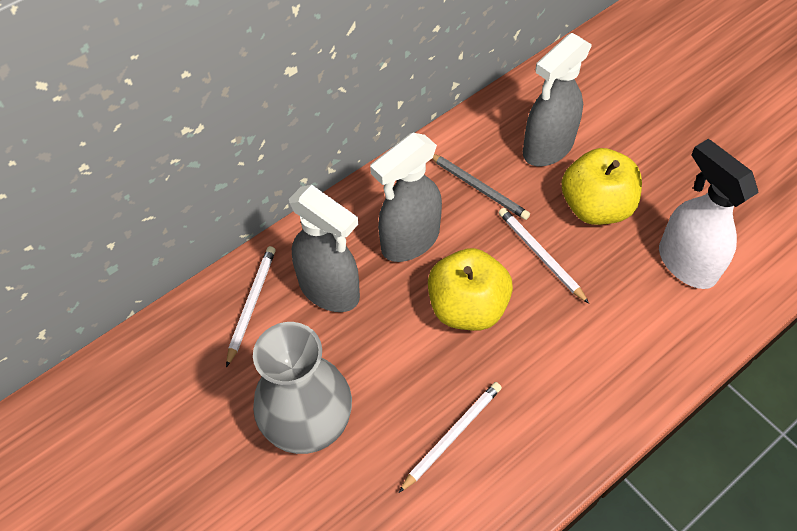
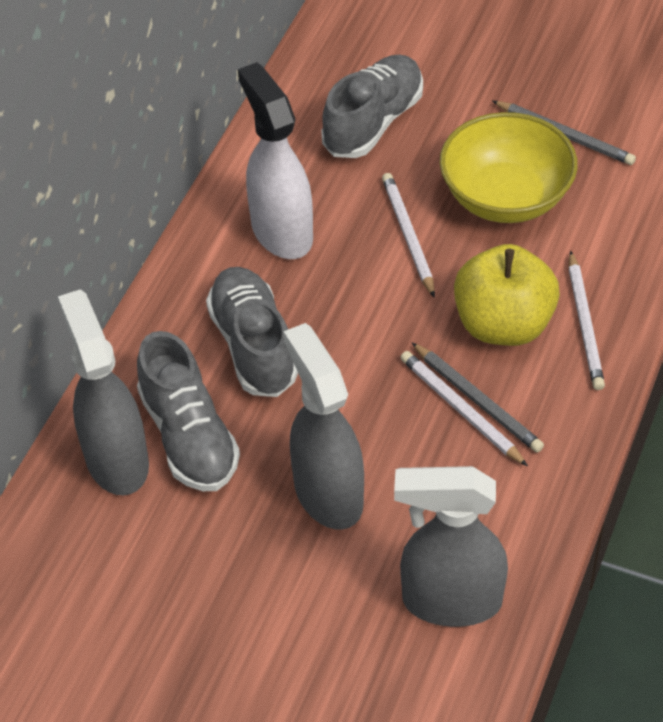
grey pencil: 1 -> 2
grey shoe: 0 -> 3
grey vase: 1 -> 0
yellow apple: 2 -> 1
yellow bowl: 0 -> 1

